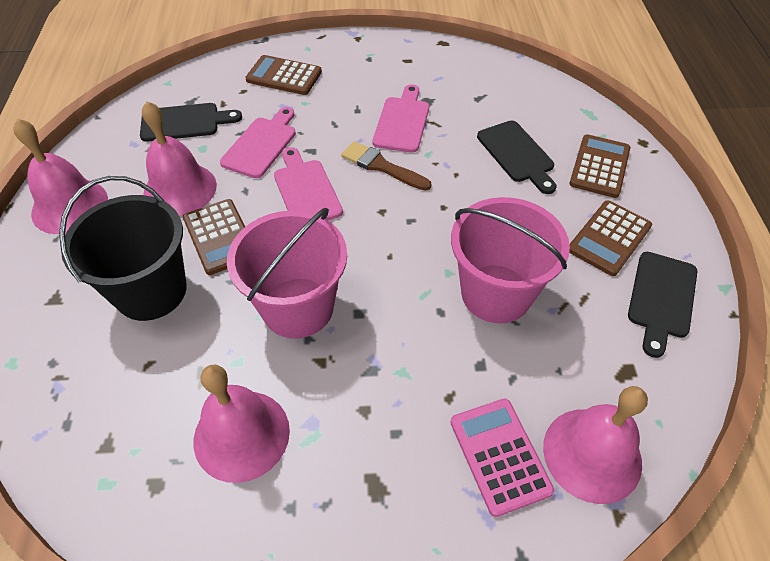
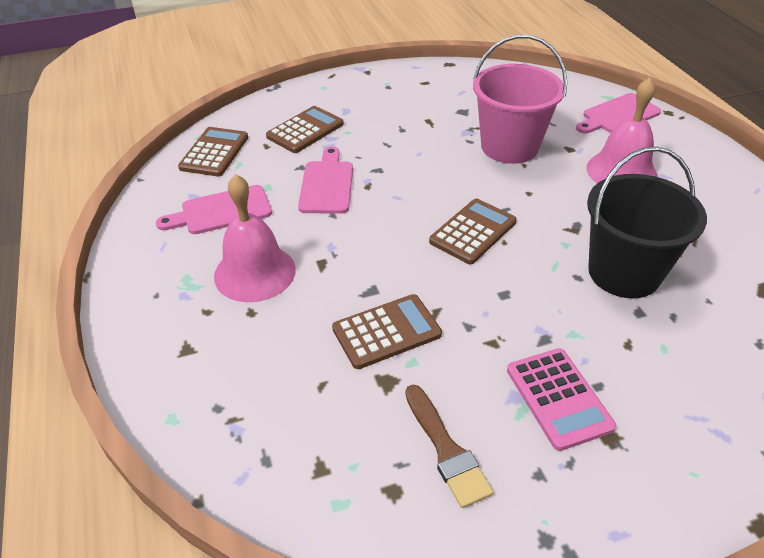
black cutting board: 3 -> 0
pink bell: 4 -> 2
pink bucket: 2 -> 1

